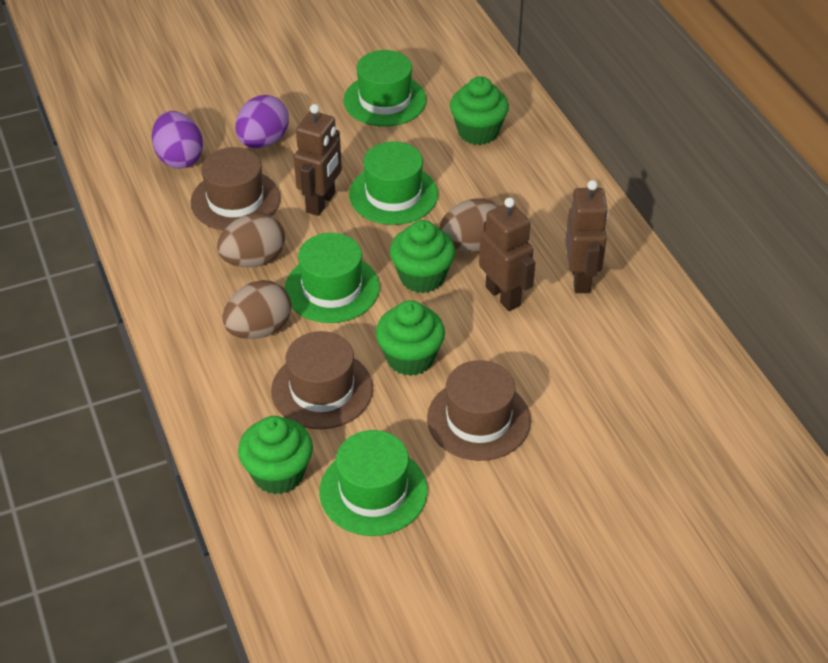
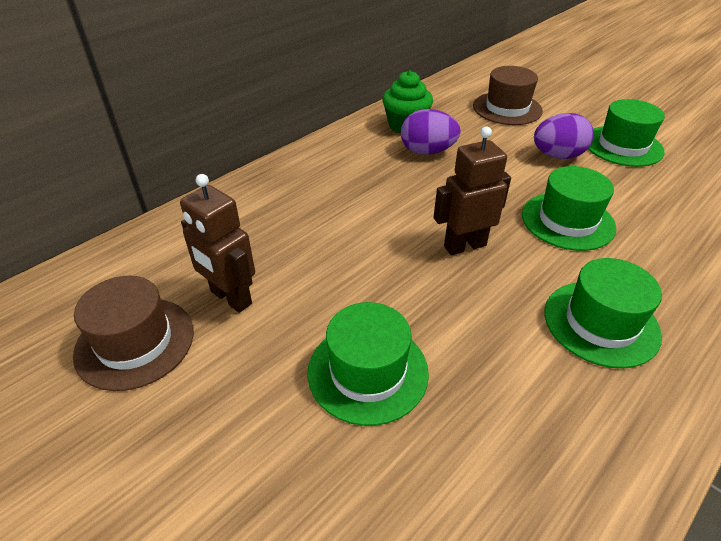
brown egg: 3 -> 0
brown hat: 3 -> 2
brown robot: 3 -> 2
green cupcake: 4 -> 1

